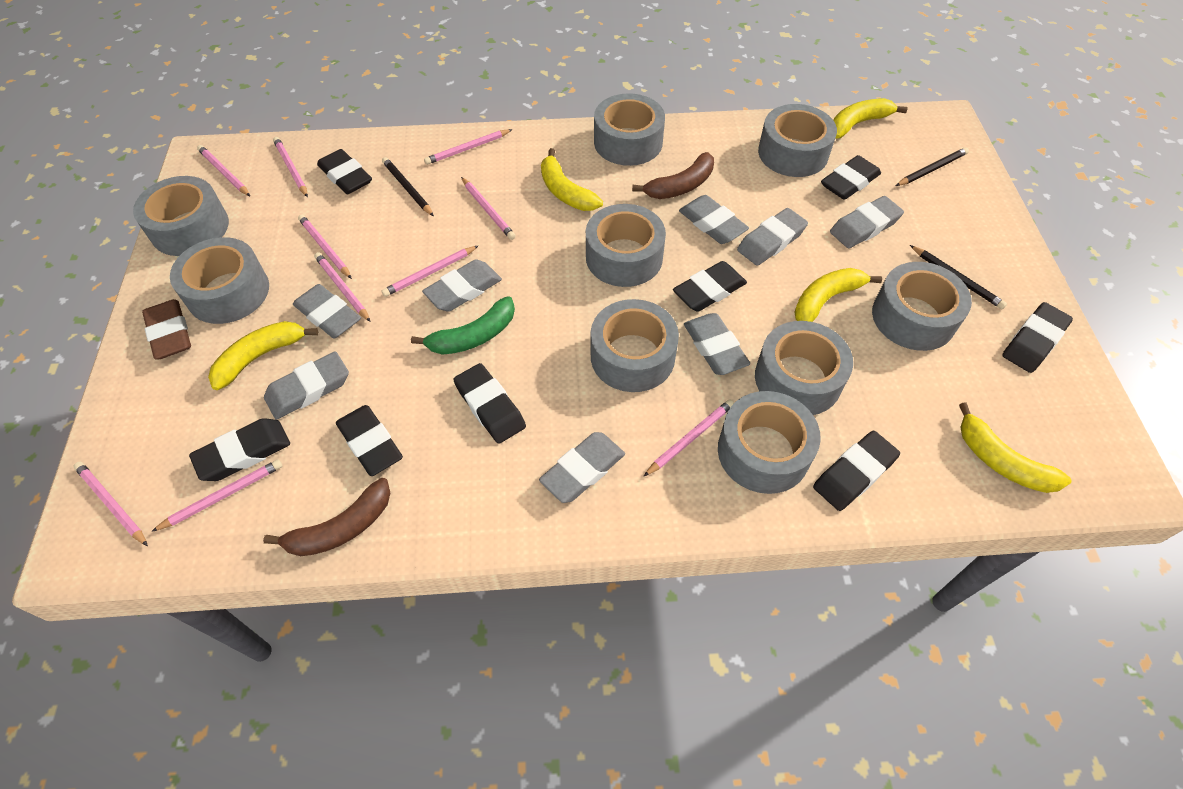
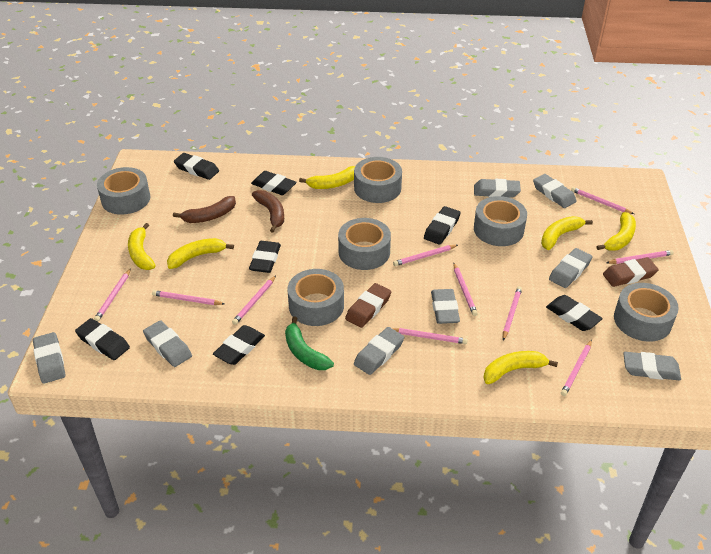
black eraser: 8 -> 7
black pencil: 3 -> 0
brown eraser: 1 -> 2
grey tape: 9 -> 6
yellow banana: 5 -> 6

